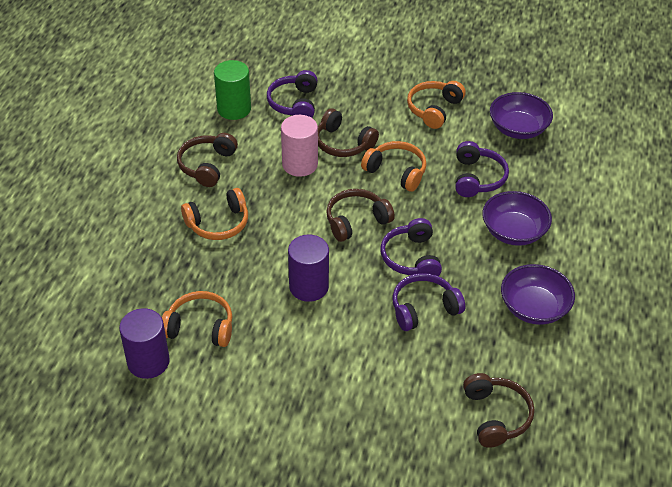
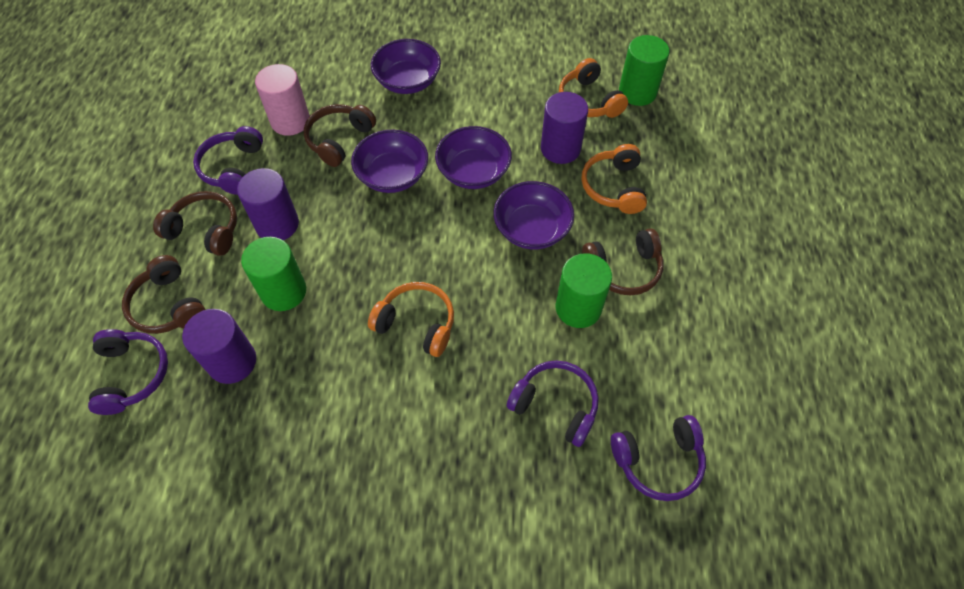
green cylinder: 1 -> 3
orange headphones: 4 -> 3
purple bowl: 3 -> 4
purple cylinder: 2 -> 3

